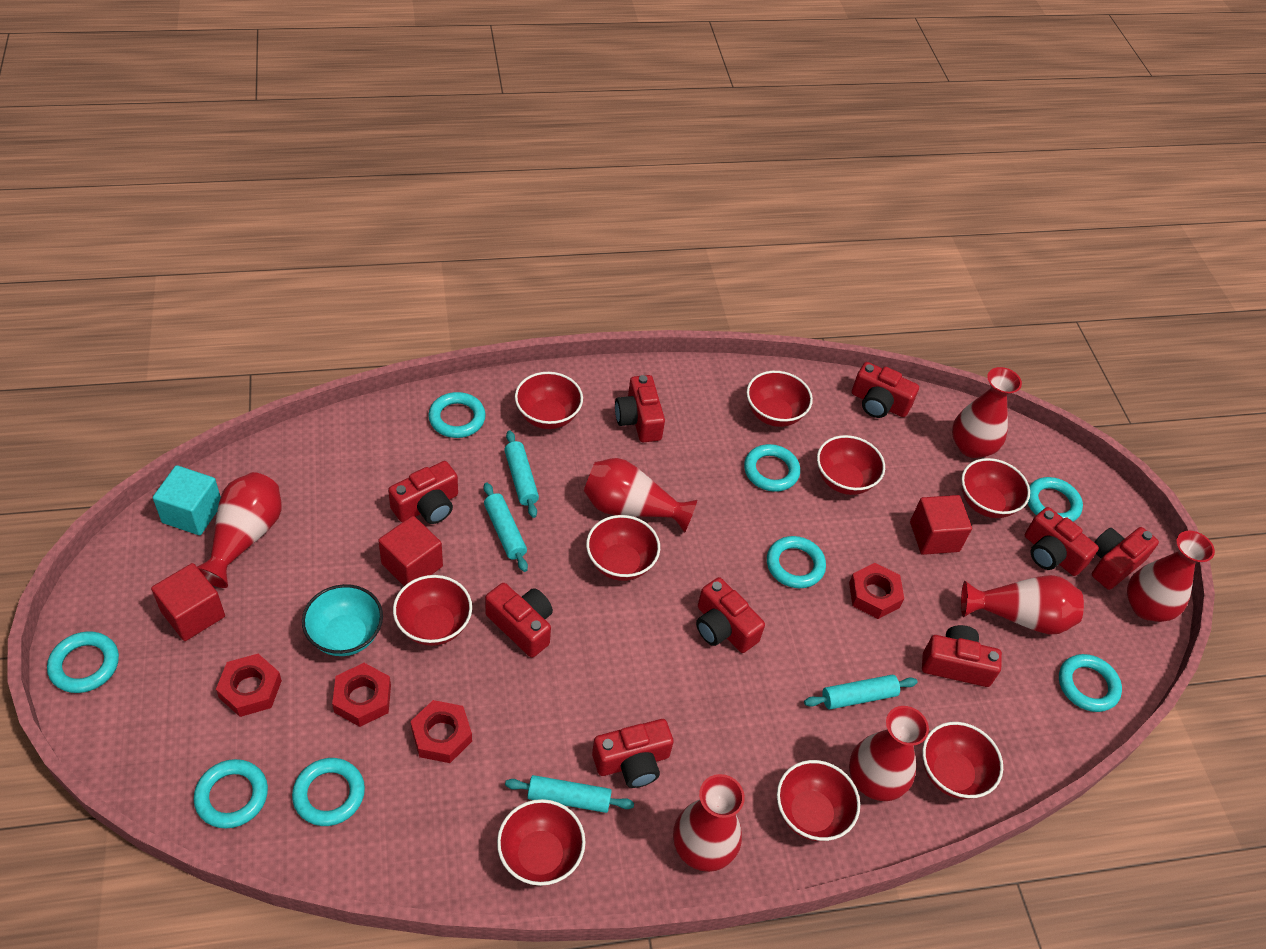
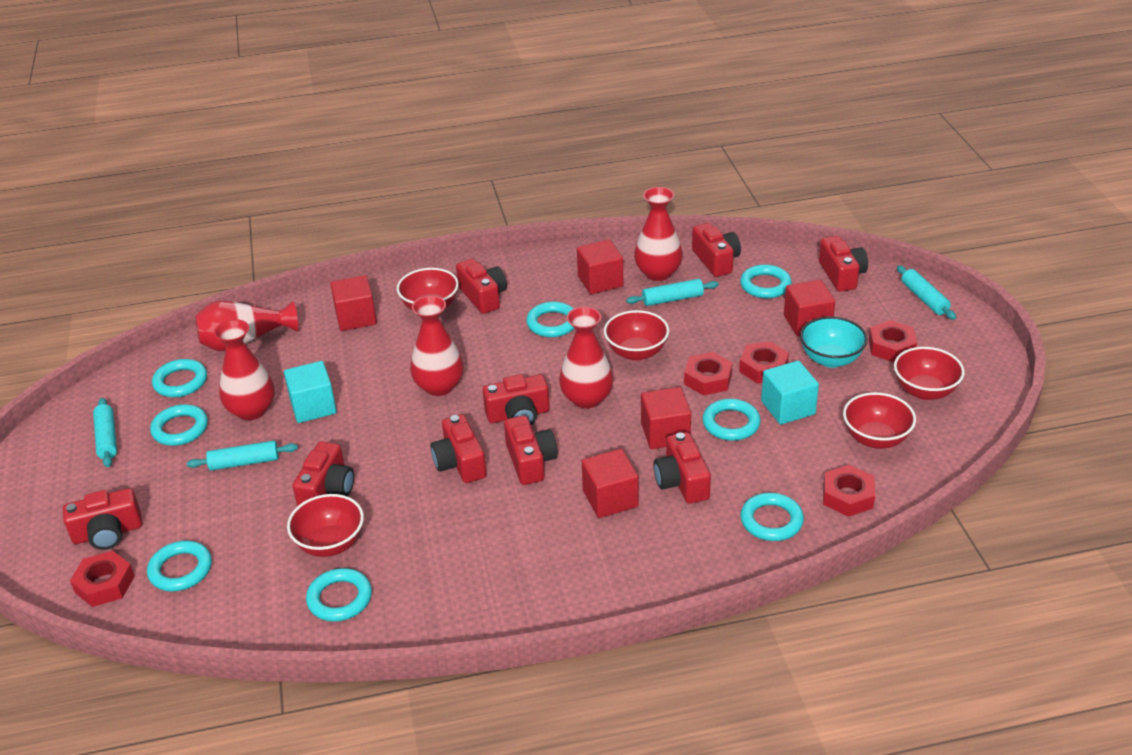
red bowl: 9 -> 5
red cube: 3 -> 5
red nut: 4 -> 5
red vase: 7 -> 5
turquoise cube: 1 -> 2

